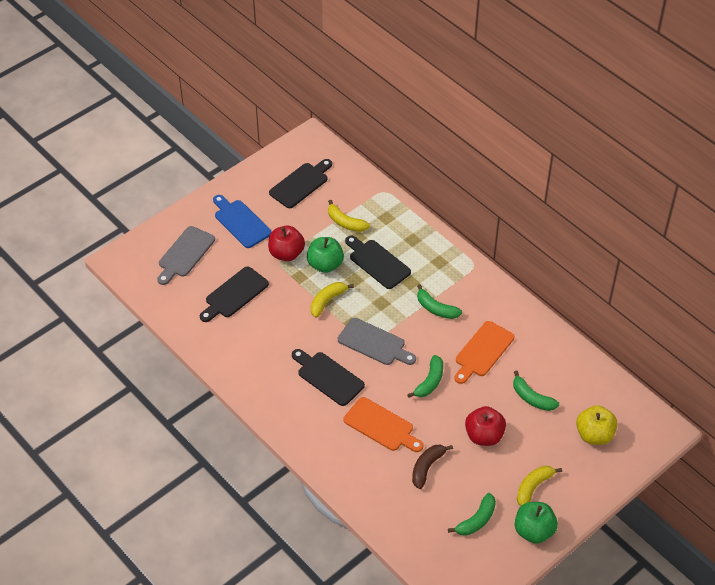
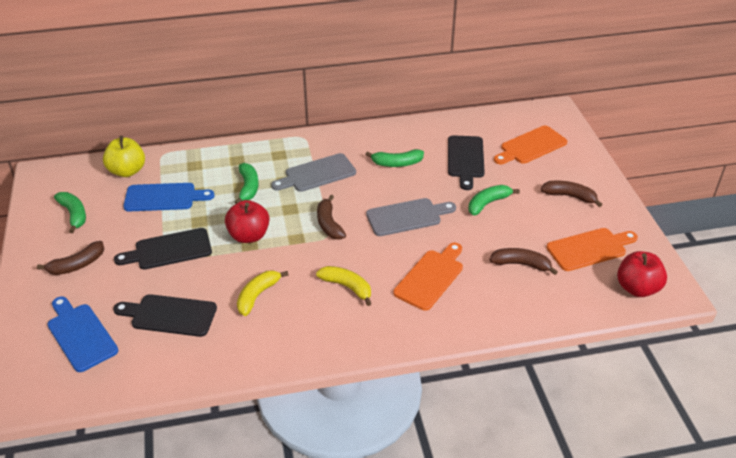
black cutting board: 4 -> 3
blue cutting board: 1 -> 2
brown banana: 1 -> 4
green apple: 2 -> 0
orange cutting board: 2 -> 3
yellow banana: 3 -> 2

